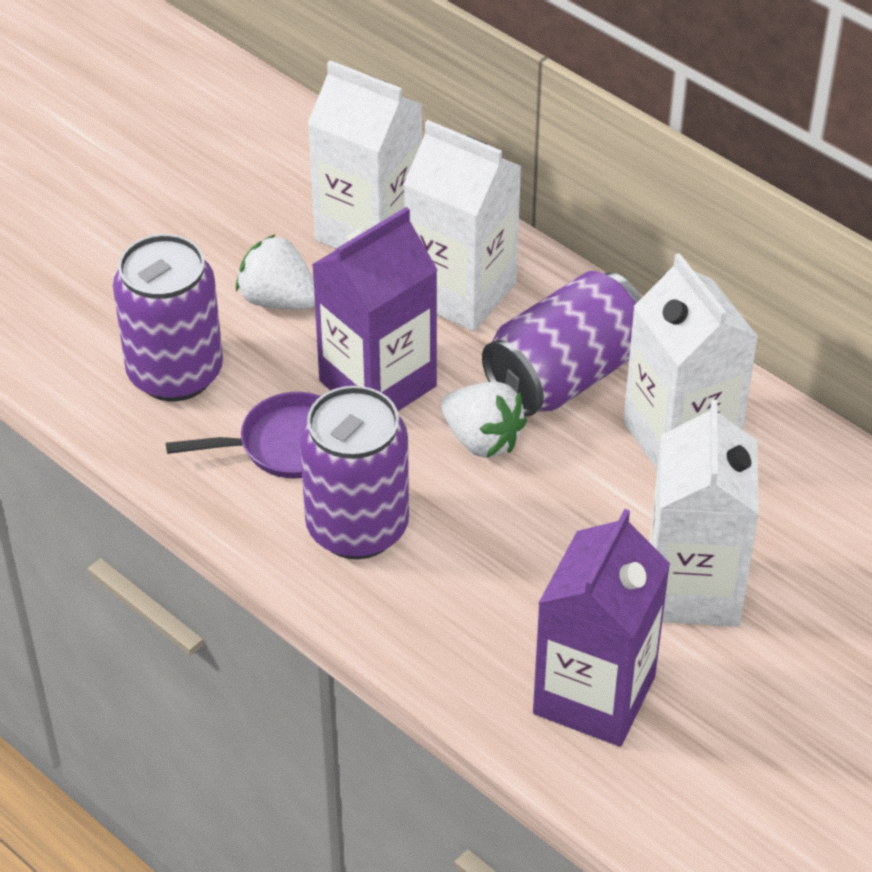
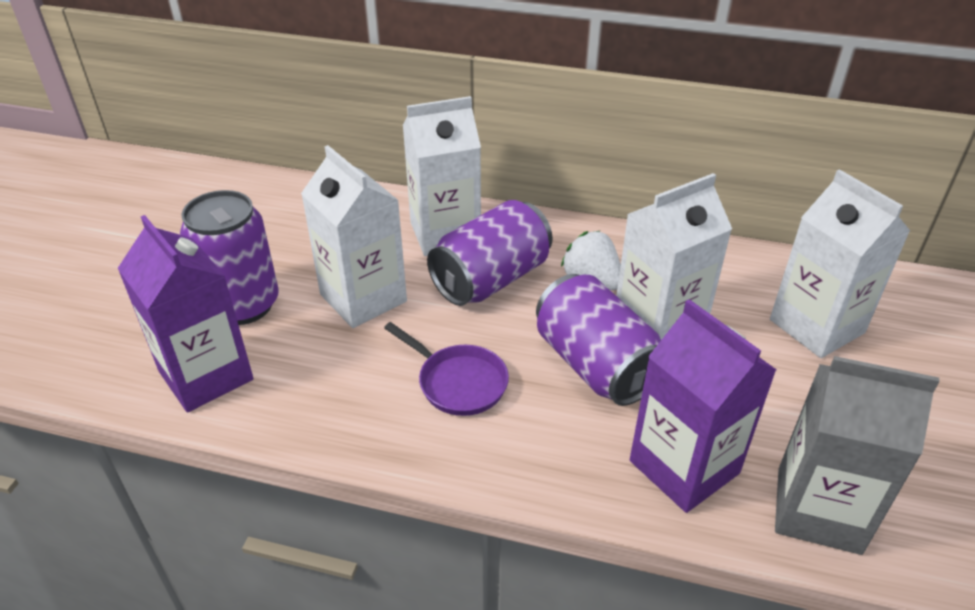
grey carton: 0 -> 1
white strawberry: 2 -> 1

